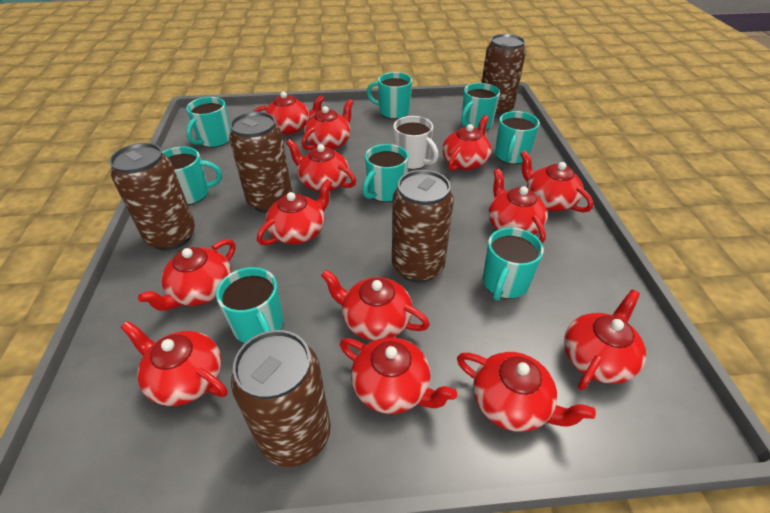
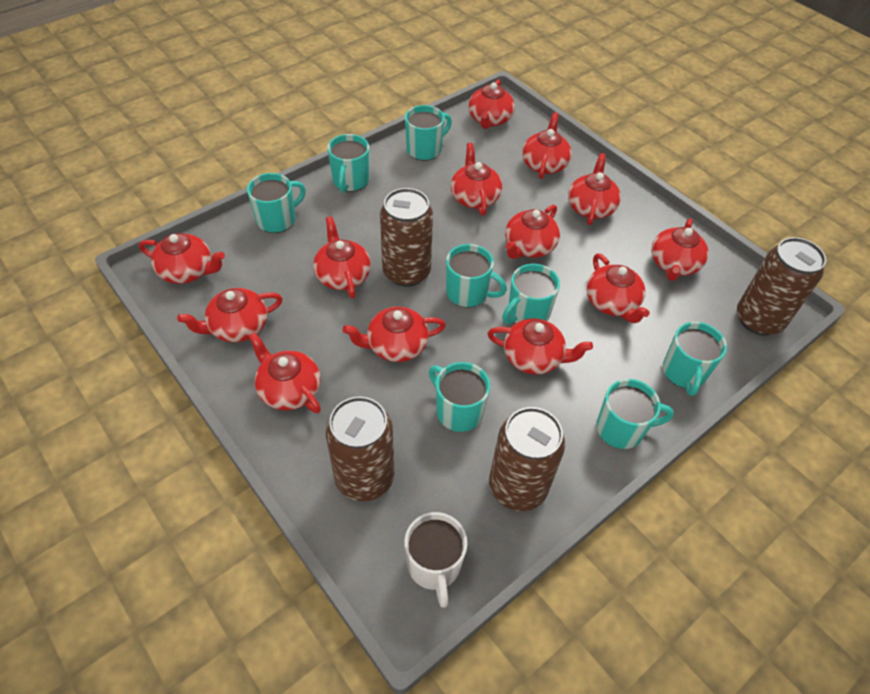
brown can: 5 -> 4

